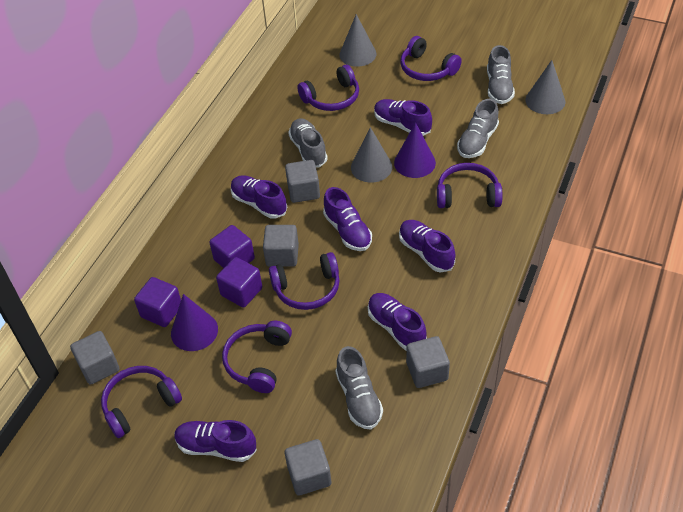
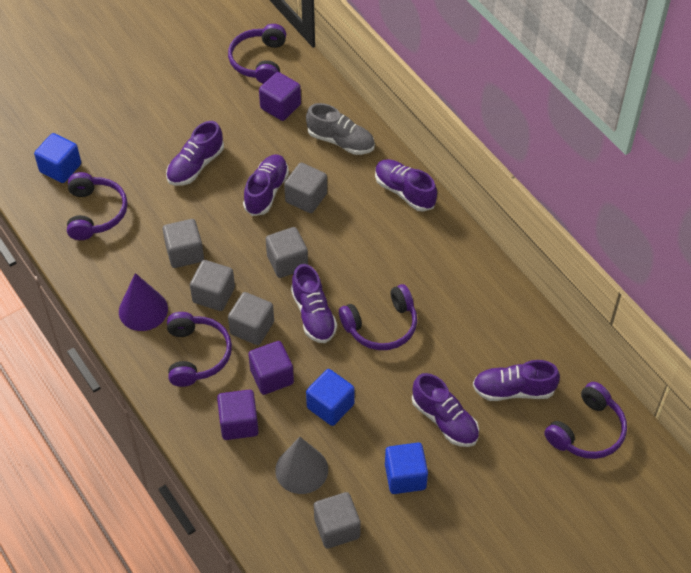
blue cube: 0 -> 3
grey cone: 3 -> 1
grey cube: 5 -> 6
grey shoe: 4 -> 1
purple cone: 2 -> 1
purple headphones: 6 -> 5

